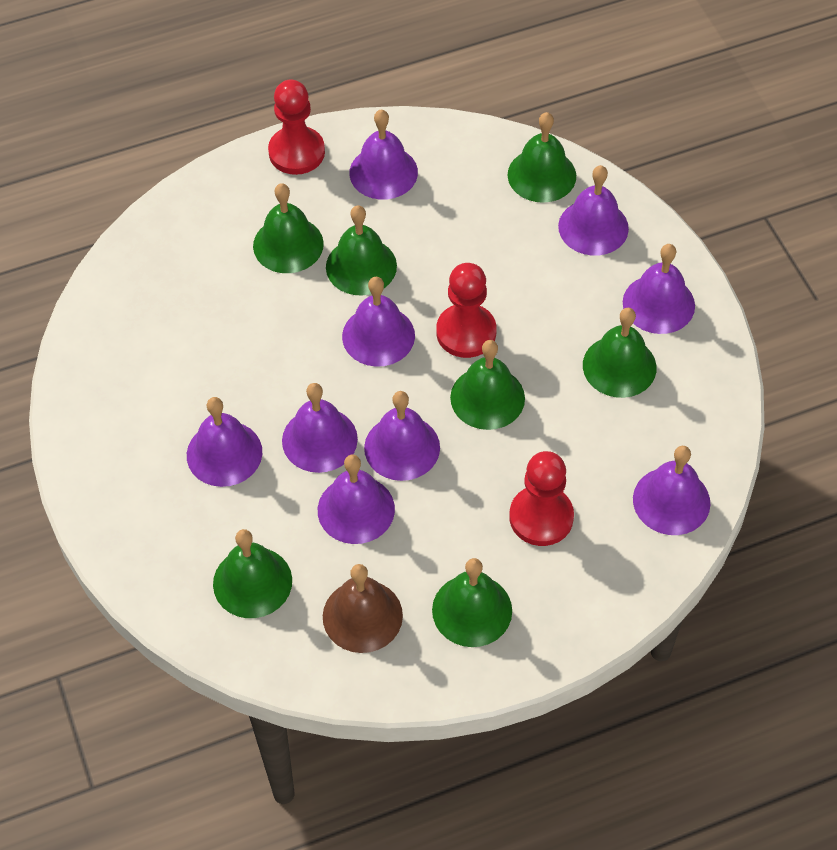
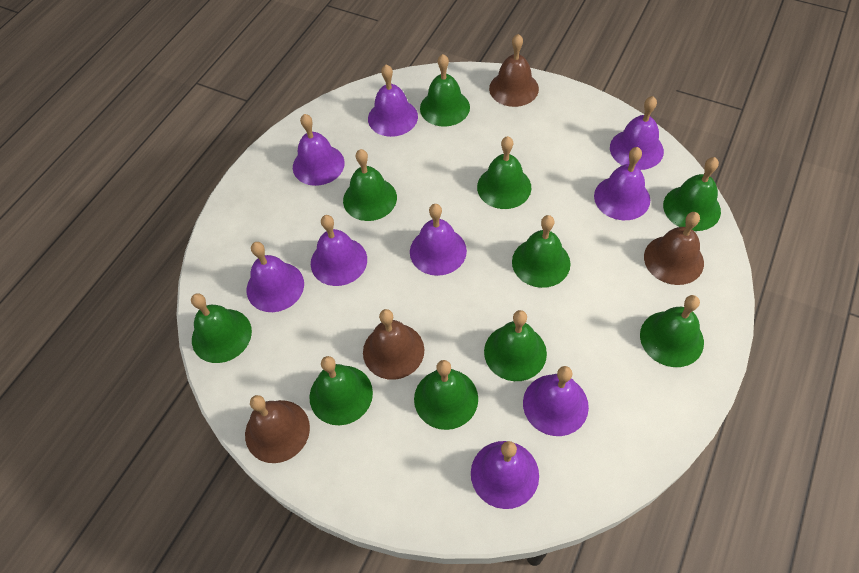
brown bell: 1 -> 4
green bell: 7 -> 10
red pawn: 3 -> 0

